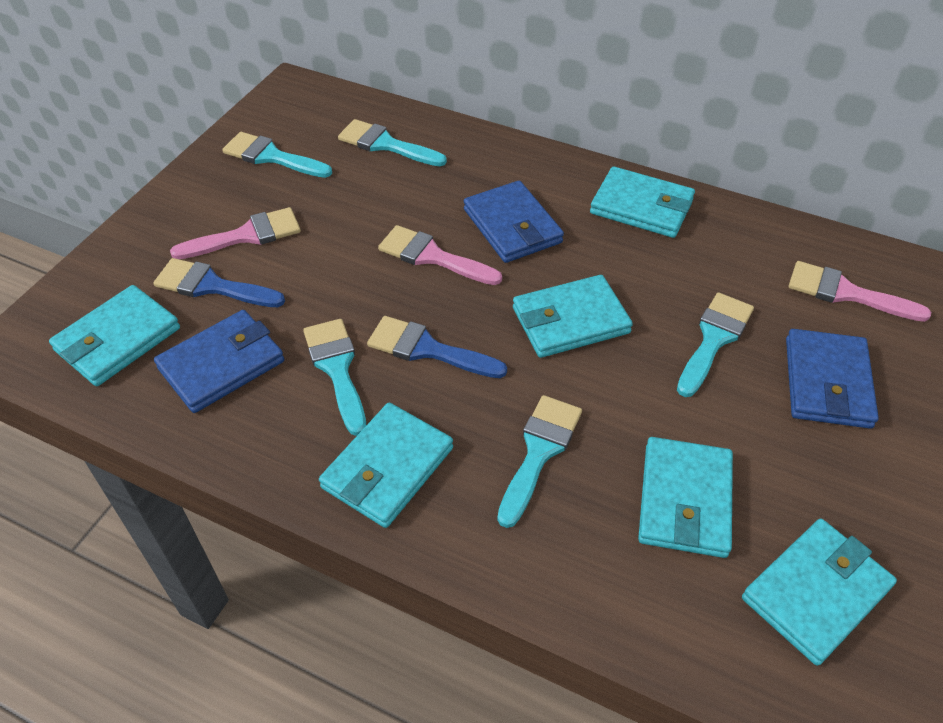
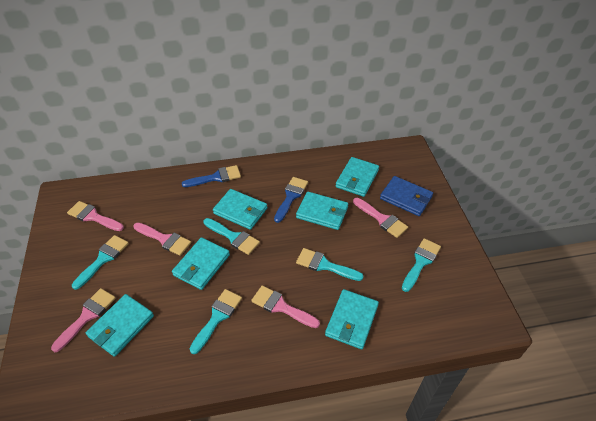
blue wallet: 3 -> 1
pink brush: 3 -> 5

